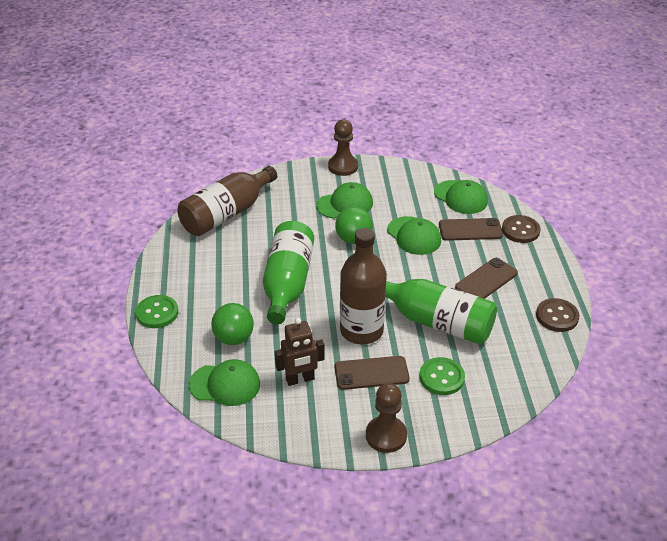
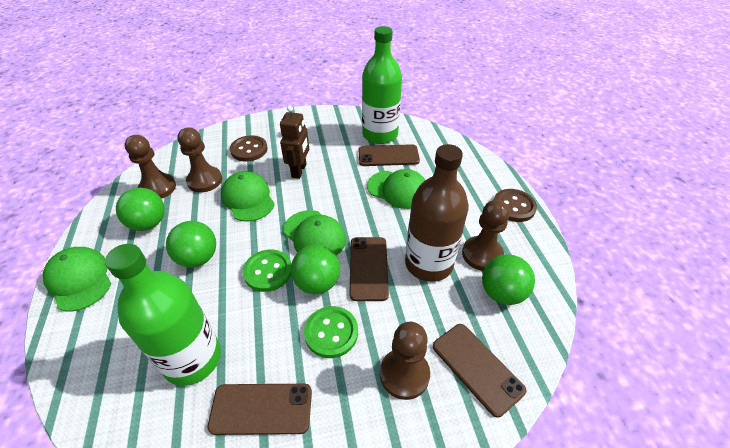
brown bottle: 2 -> 1
brown pawn: 2 -> 4
brown phone: 3 -> 4
green ball: 2 -> 4

